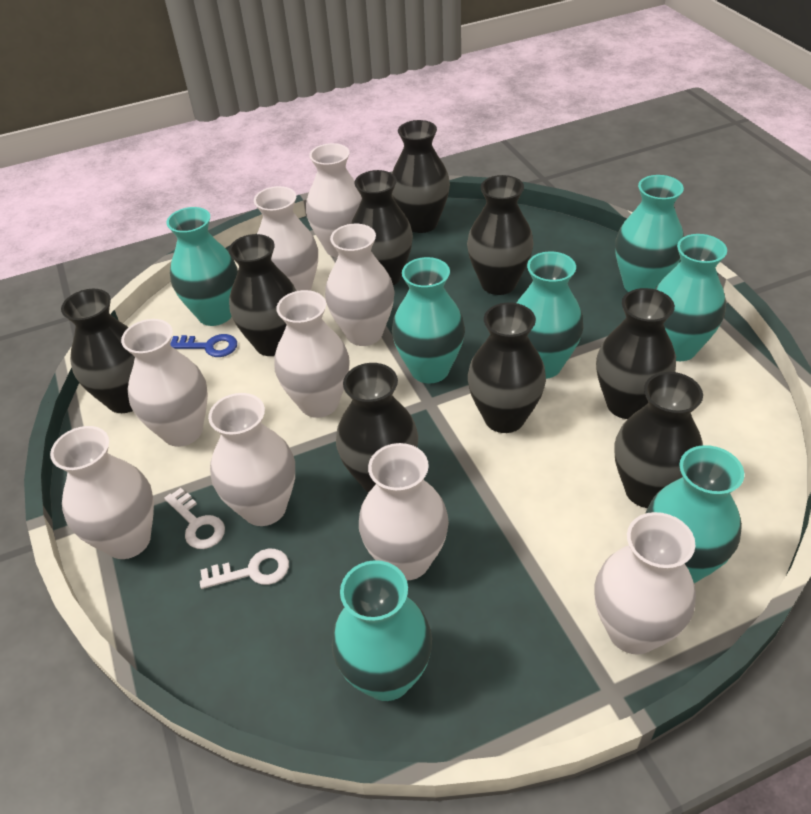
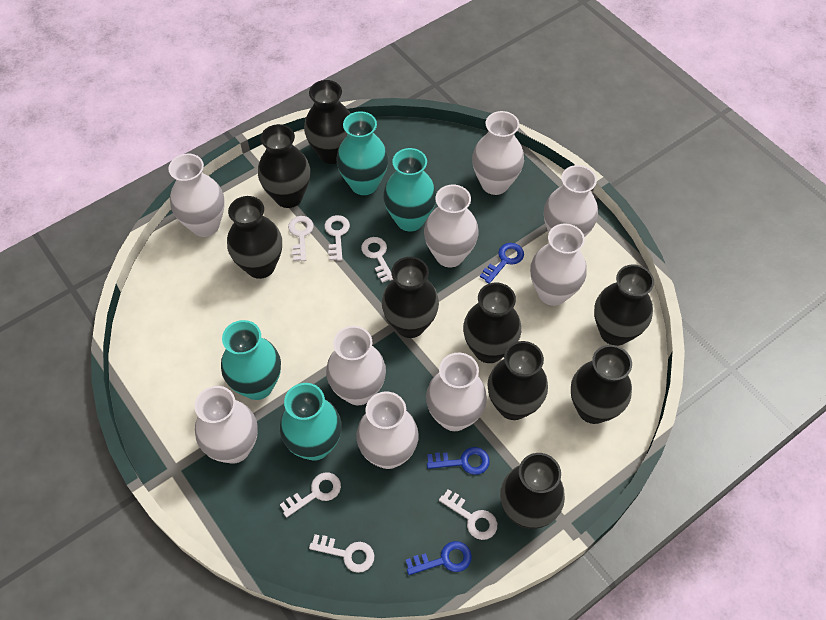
blue key: 1 -> 3
turquoise vase: 7 -> 4
white key: 2 -> 6

